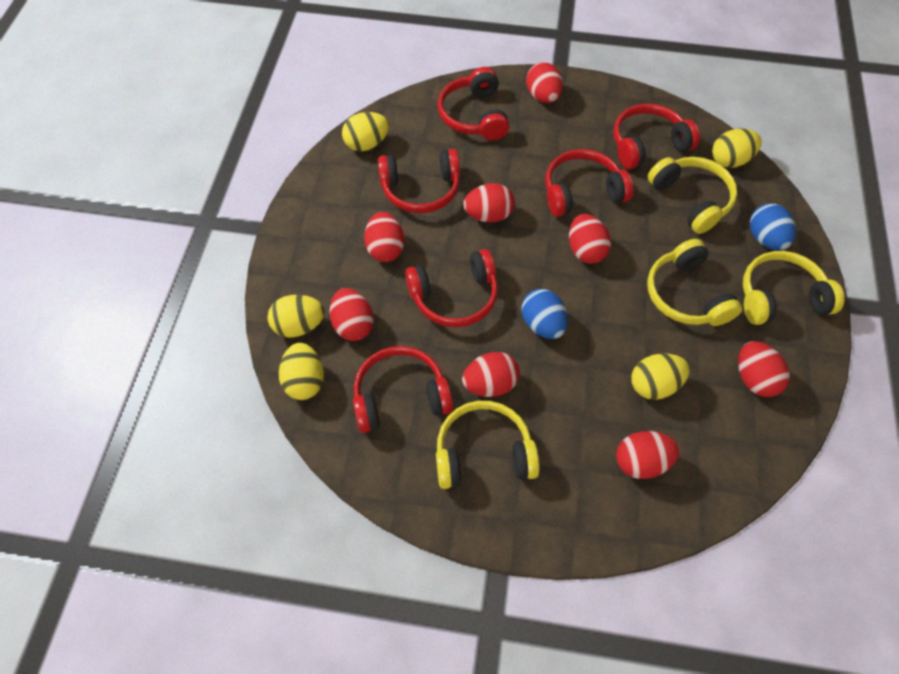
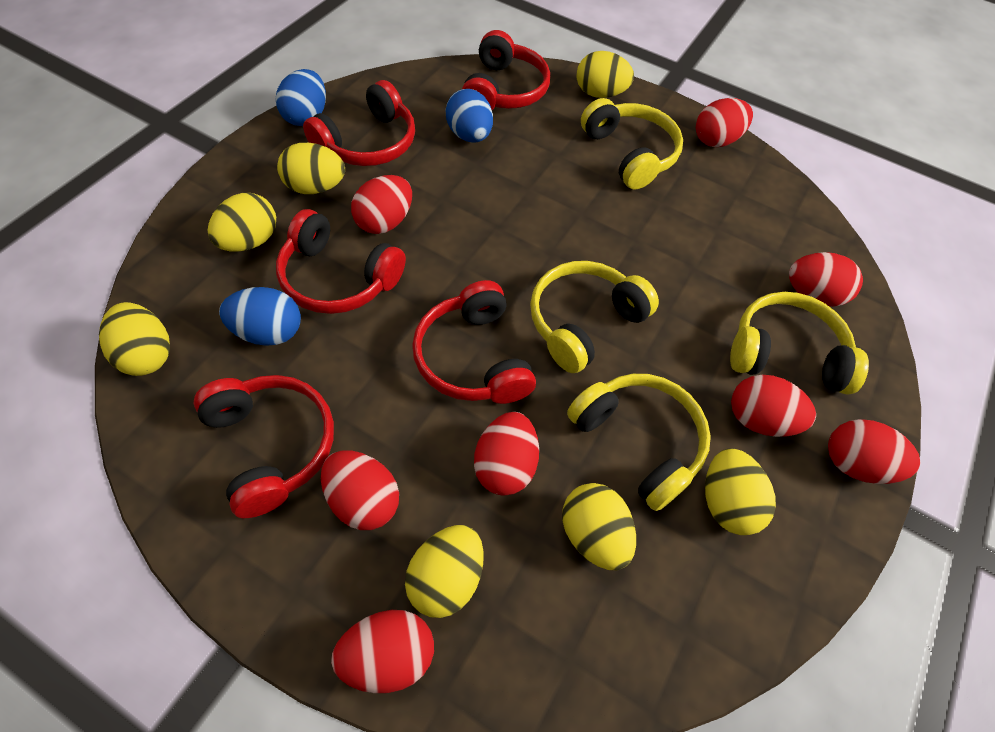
blue egg: 2 -> 3
red headphones: 6 -> 5
yellow egg: 5 -> 7

